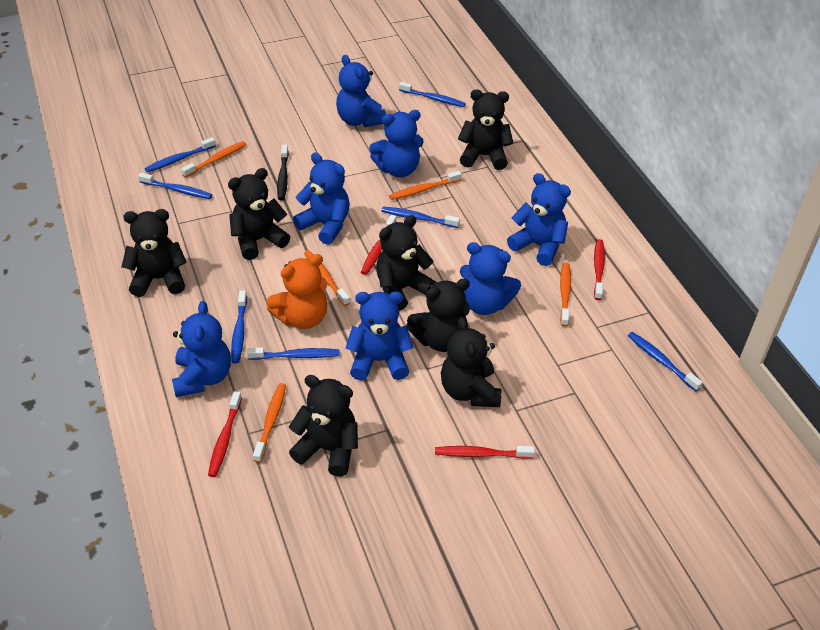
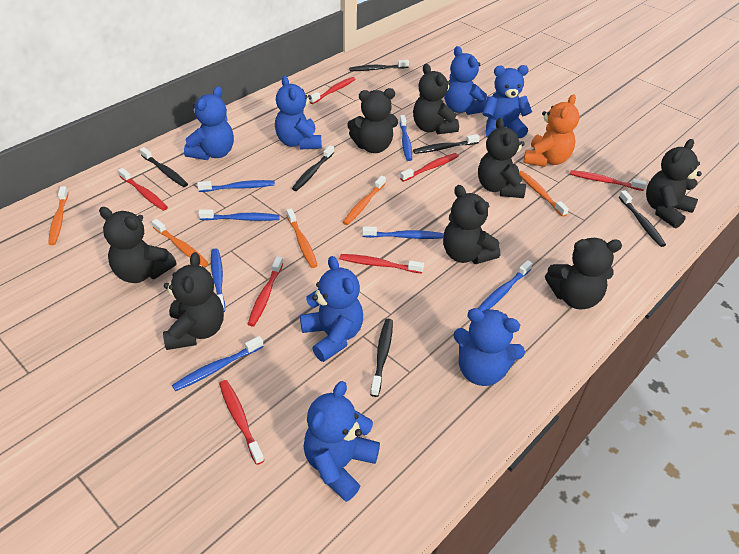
black teddy bear: 7 -> 8
black toothbrush: 1 -> 6
red toothbrush: 4 -> 7

